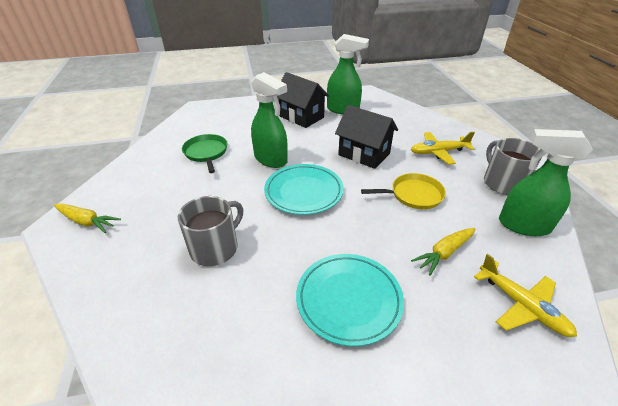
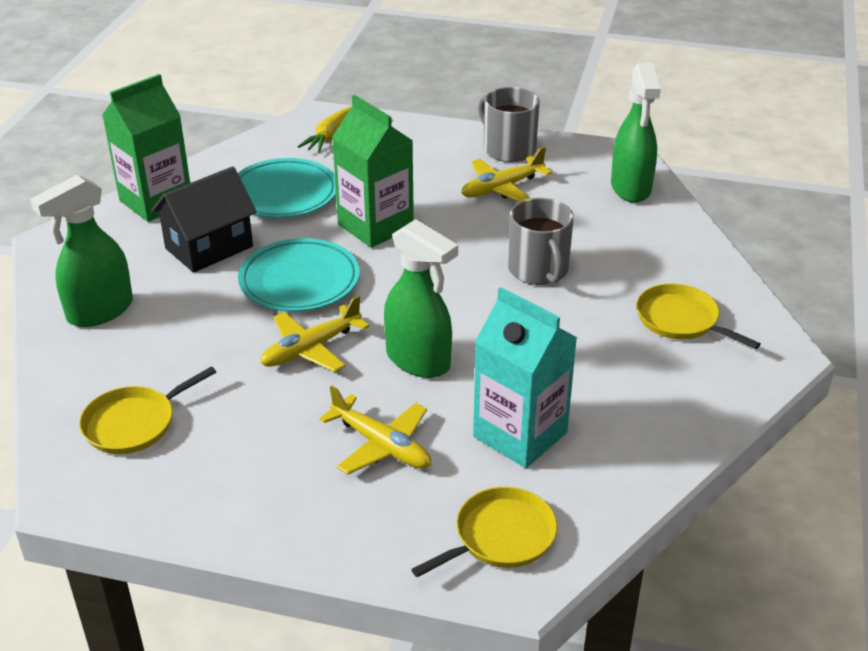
black house: 2 -> 1
green carton: 0 -> 2
green pan: 1 -> 0
turquoise carton: 0 -> 1
yellow carrot: 2 -> 1
yellow pan: 1 -> 3
yellow plane: 2 -> 3

